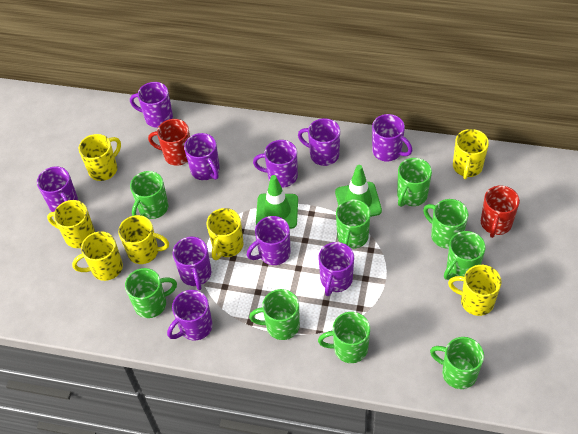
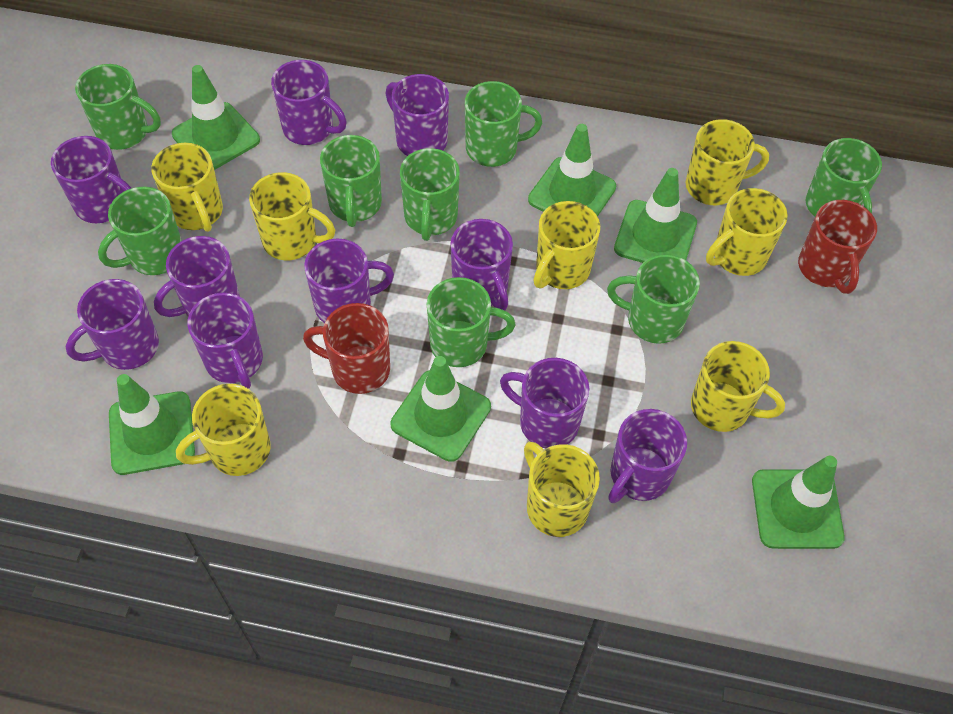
green mug: 9 -> 8
green traffic cone: 2 -> 6
yellow mug: 7 -> 8

